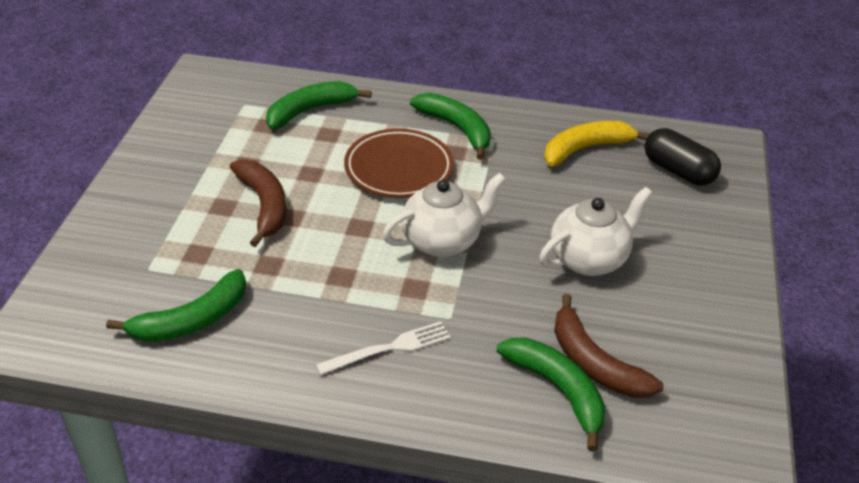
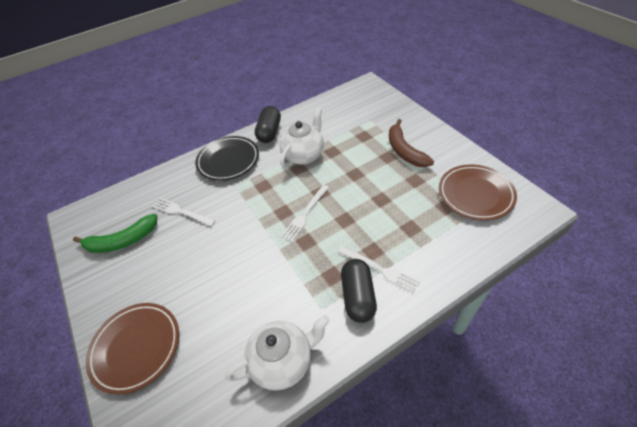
black capsule: 1 -> 2
black plate: 0 -> 1
brown banana: 2 -> 1
brown plate: 1 -> 2
green banana: 4 -> 1
white fork: 1 -> 3
yellow banana: 1 -> 0

